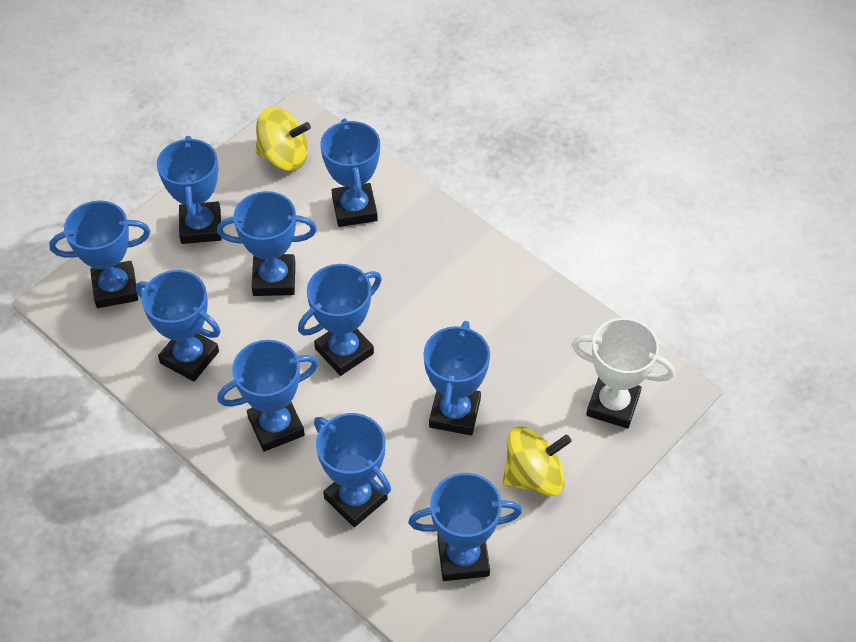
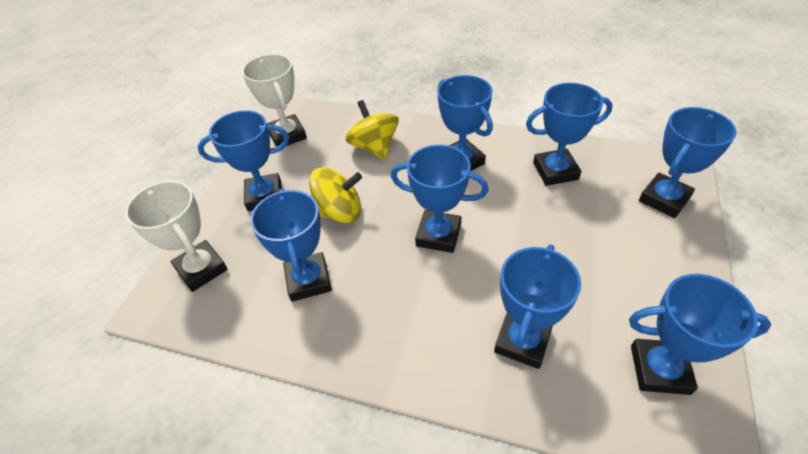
blue trophy: 10 -> 8
white trophy: 1 -> 2

